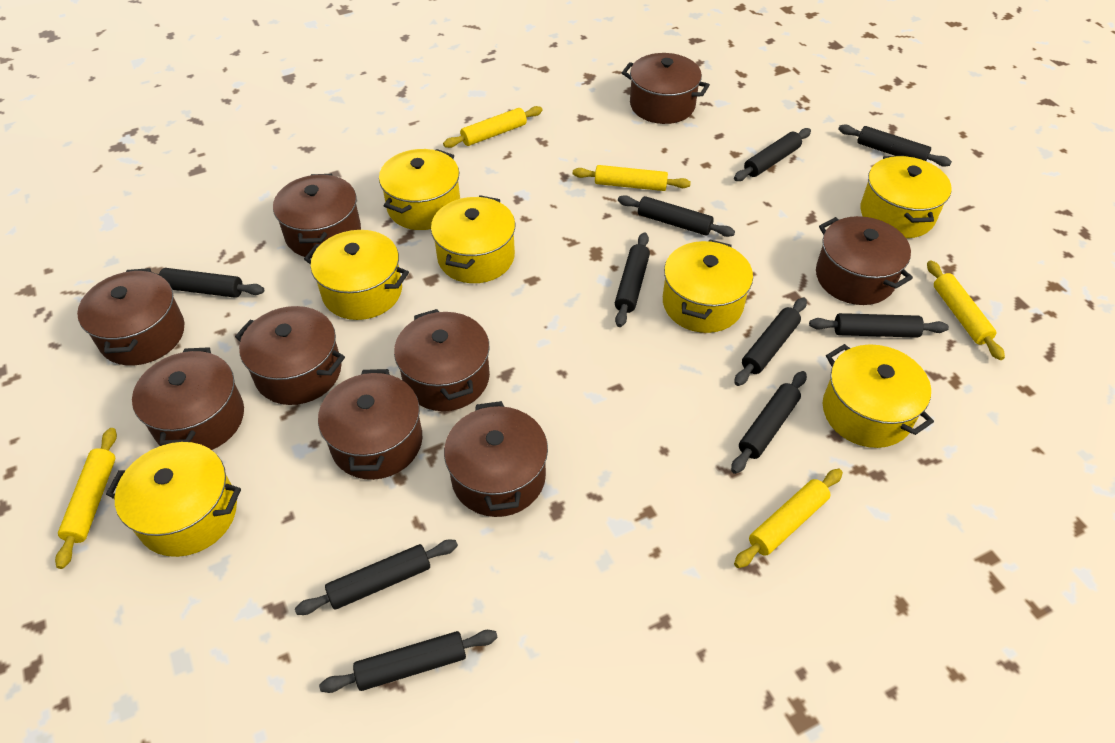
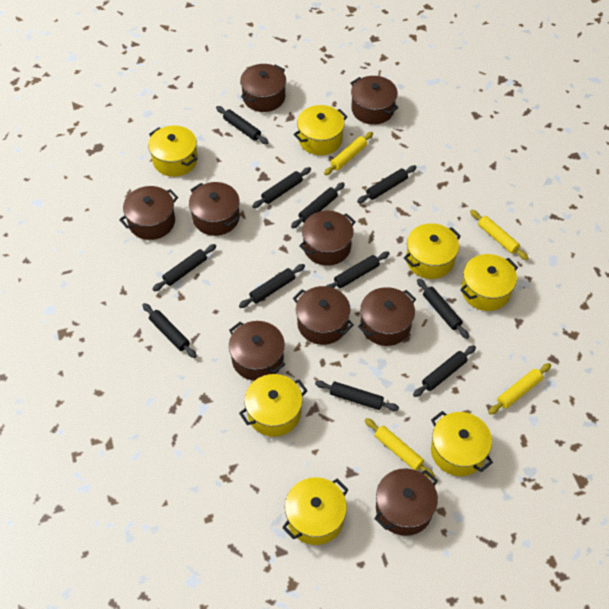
black rolling pin: 10 -> 11
yellow rolling pin: 5 -> 4

